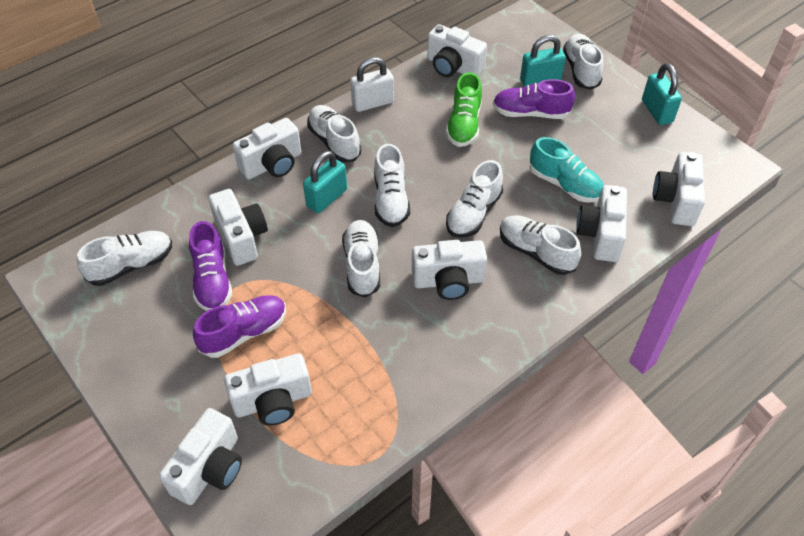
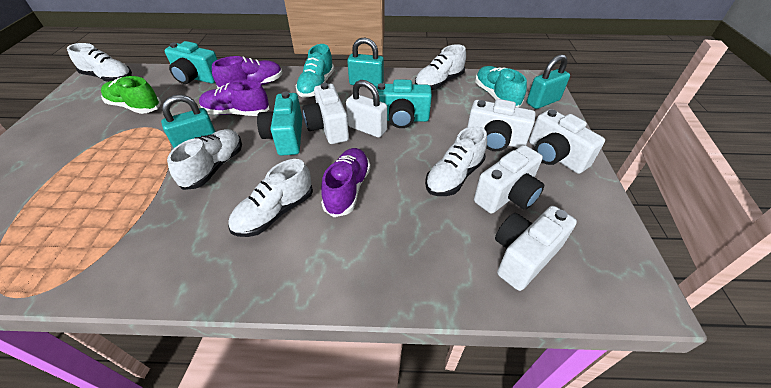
turquoise camera: 0 -> 3
turquoise shoe: 1 -> 2
white camera: 8 -> 5
white shoe: 7 -> 5

